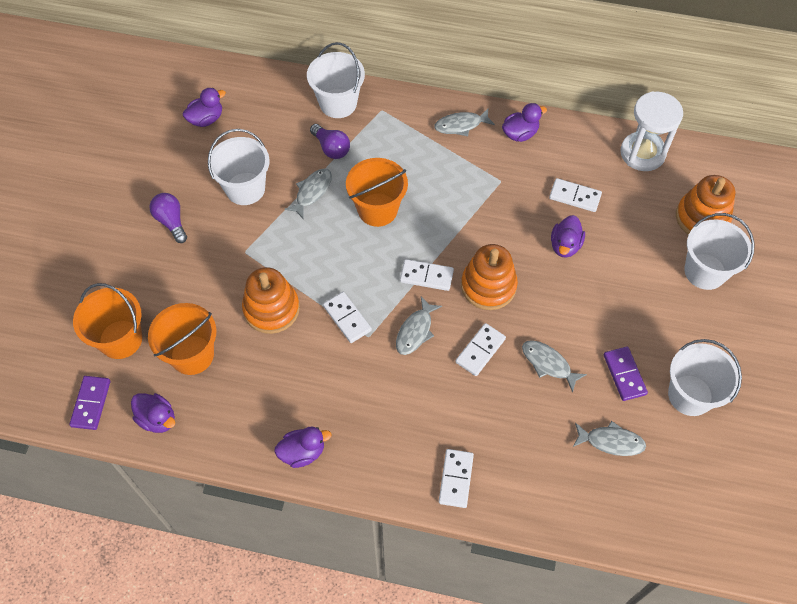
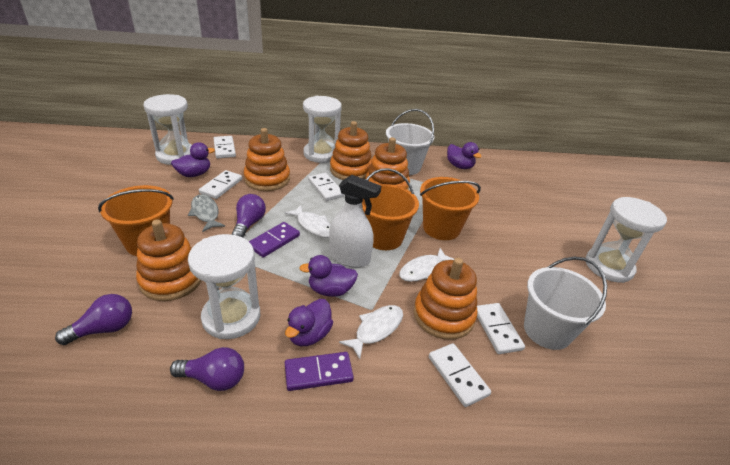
grey fish: 5 -> 1
orange stacking toy: 3 -> 5
purple duck: 5 -> 4
purple light bulb: 2 -> 3
white bucket: 4 -> 2
white fish: 0 -> 3
white hourglass: 1 -> 4
white spray bottle: 0 -> 1

